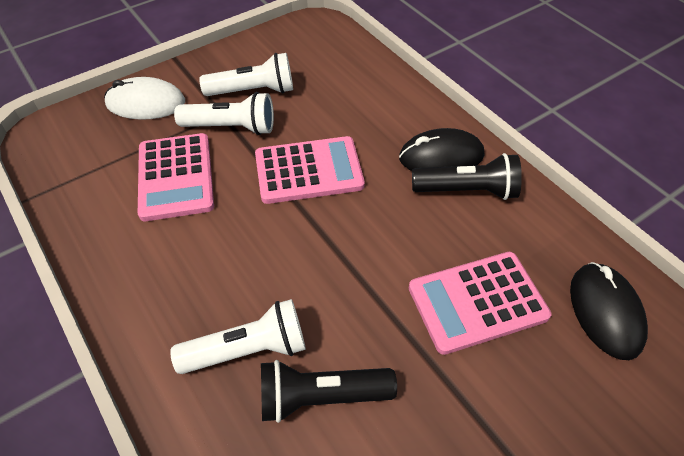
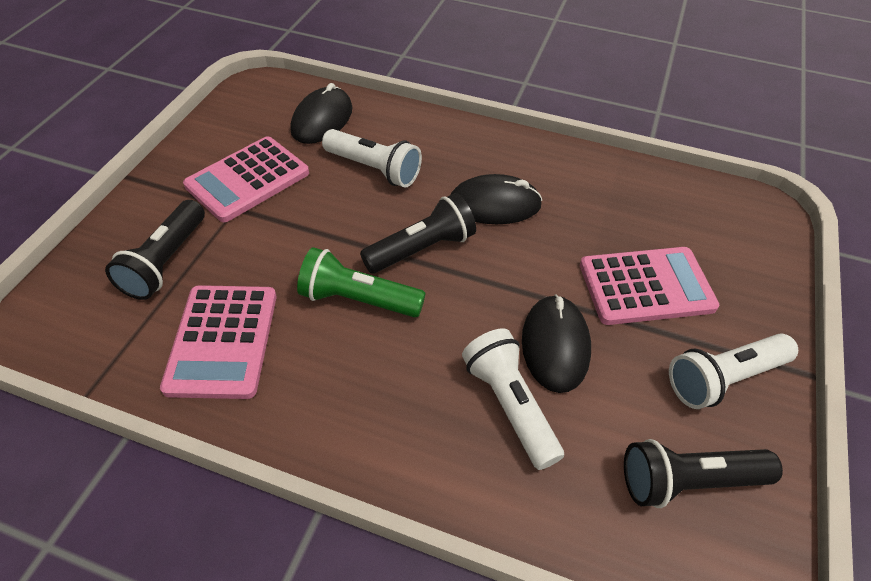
black flashlight: 2 -> 3
black mouse: 2 -> 3
green flashlight: 0 -> 1
white mouse: 1 -> 0

